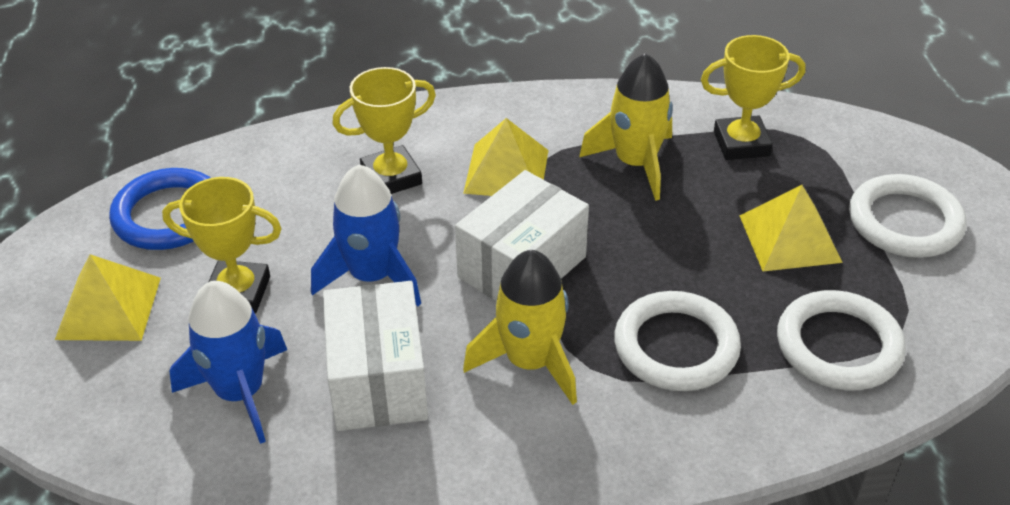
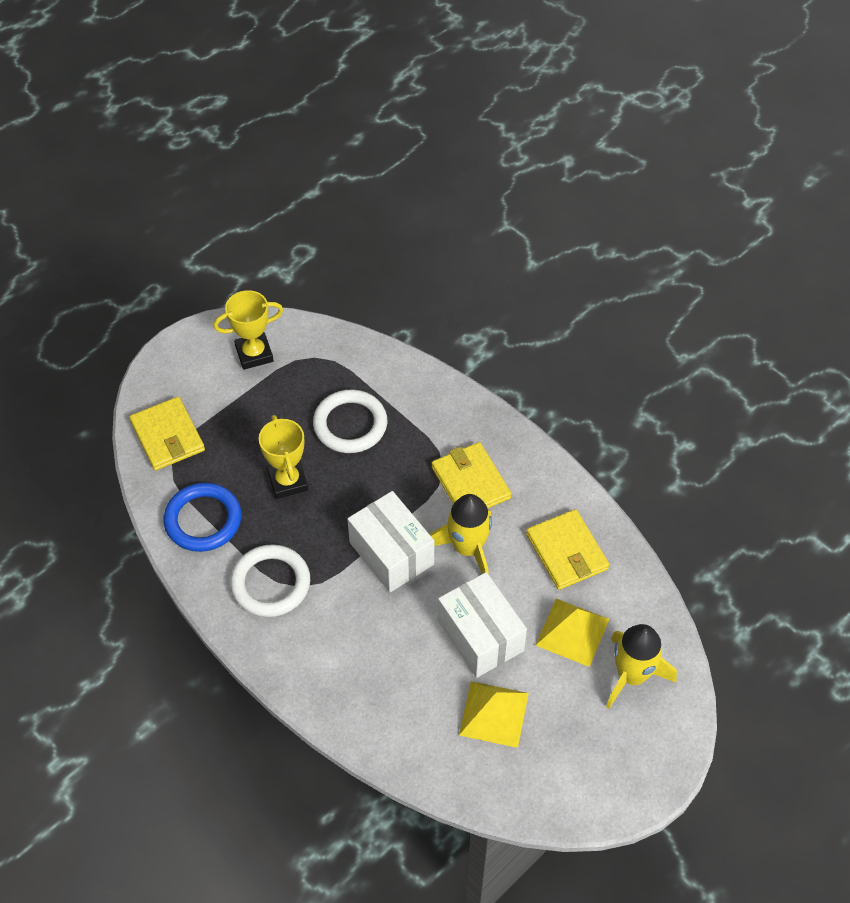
blue rocket: 2 -> 0
white ring: 3 -> 2
yellow pyramid: 3 -> 2
yellow trophy: 3 -> 2
yellow wallet: 0 -> 3

